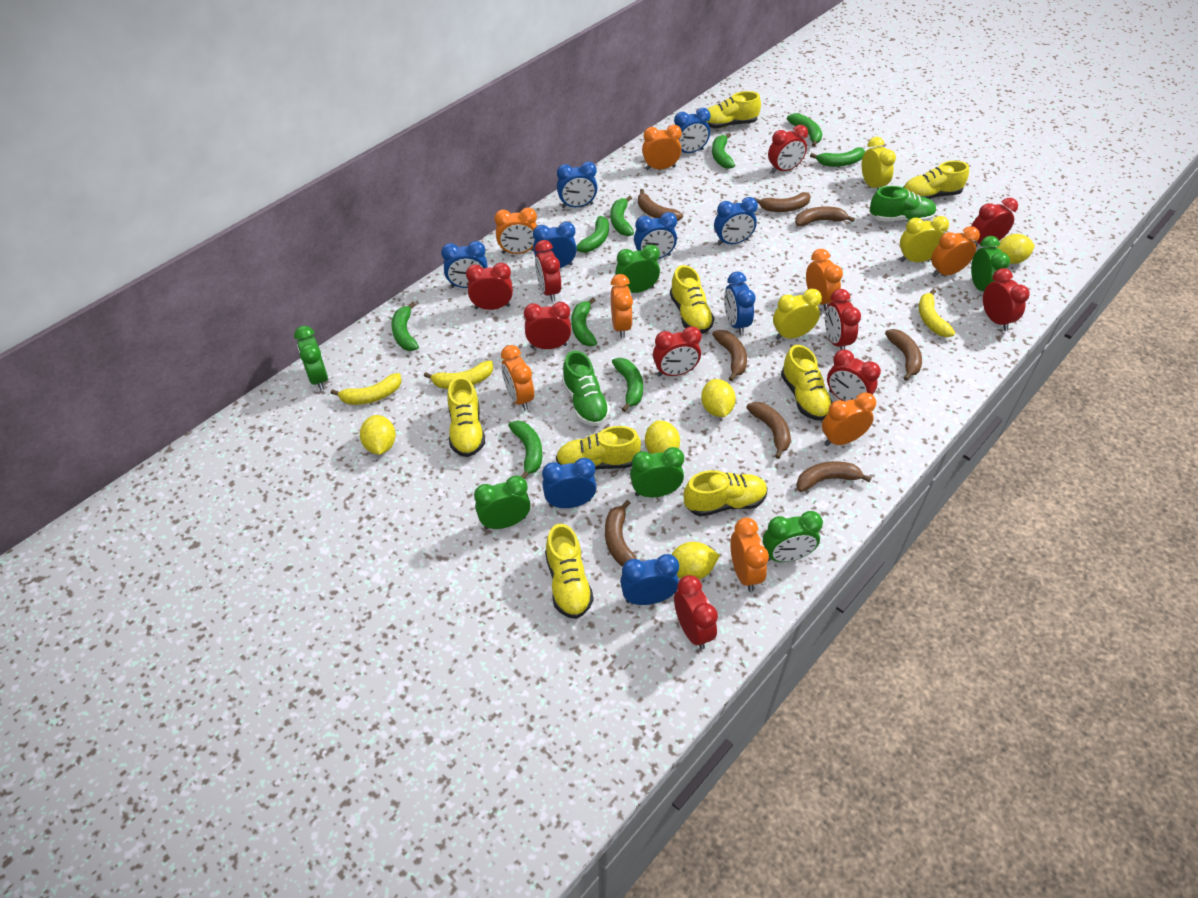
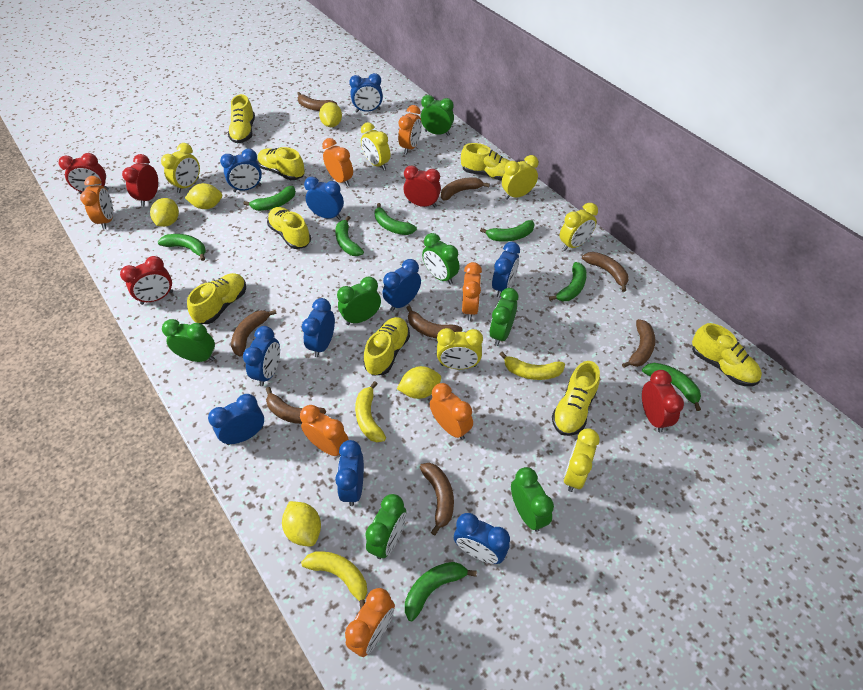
blue clock: 9 -> 10
green banana: 9 -> 8
green clock: 6 -> 7
green shoe: 2 -> 0
orange clock: 8 -> 7
red clock: 10 -> 5
yellow clock: 3 -> 6

